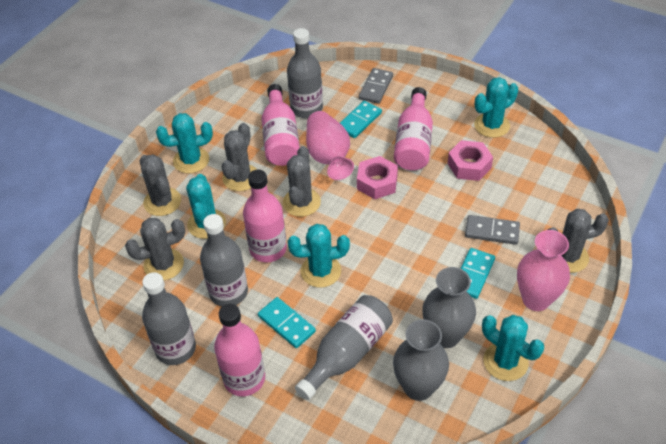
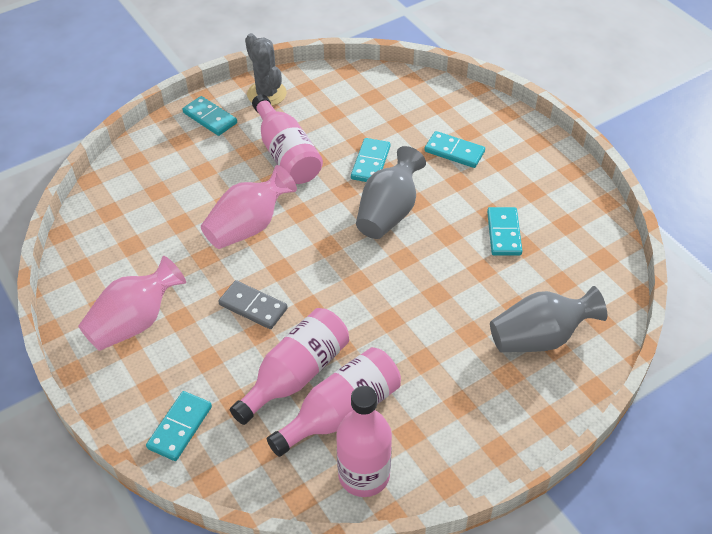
grey bottle: 4 -> 0
grey cactus: 5 -> 1
grey domino: 2 -> 1
pink nut: 2 -> 0
turquoise cactus: 5 -> 0
turquoise domino: 3 -> 5

